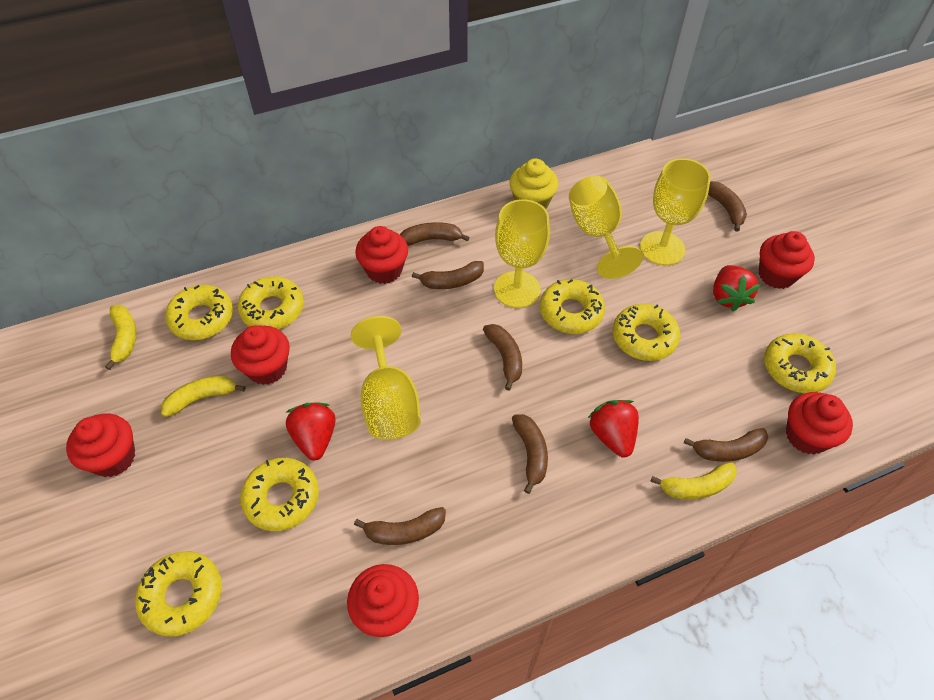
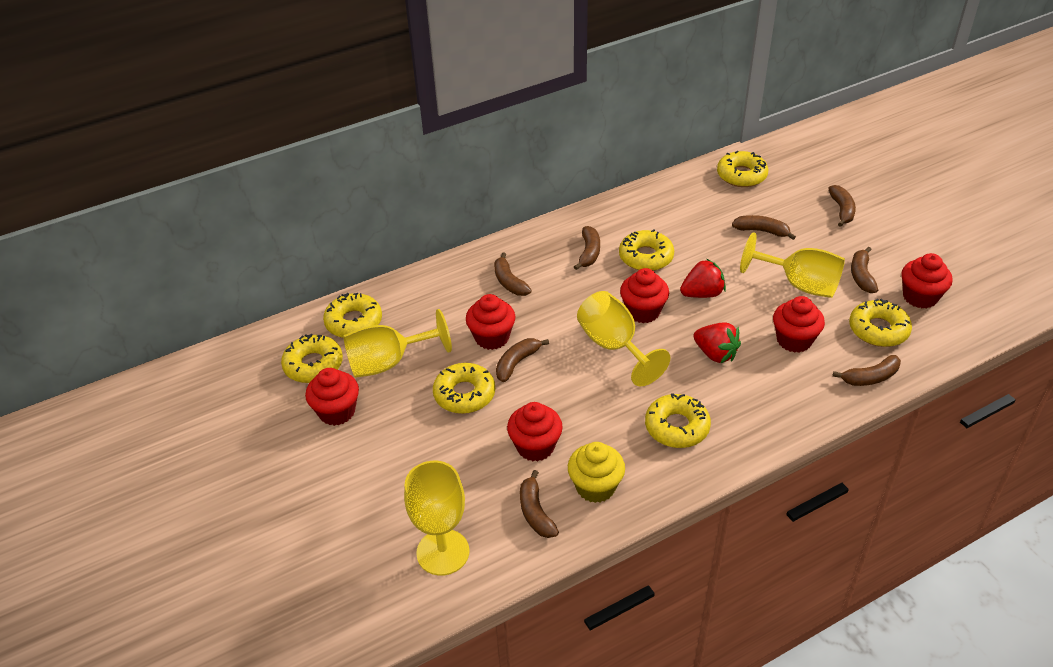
brown banana: 7 -> 8
red strawberry: 3 -> 2
yellow banana: 3 -> 0

